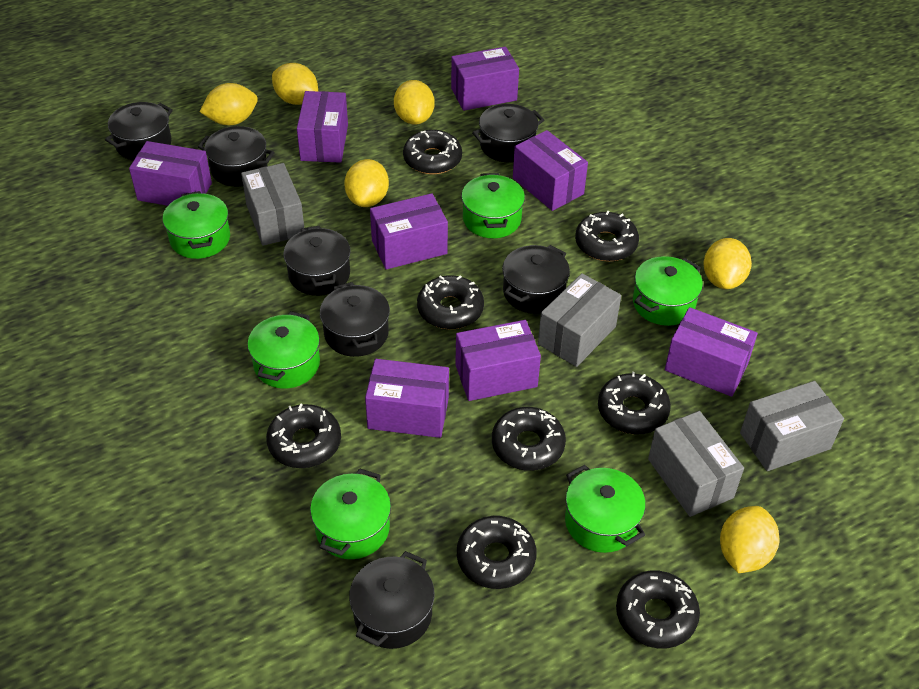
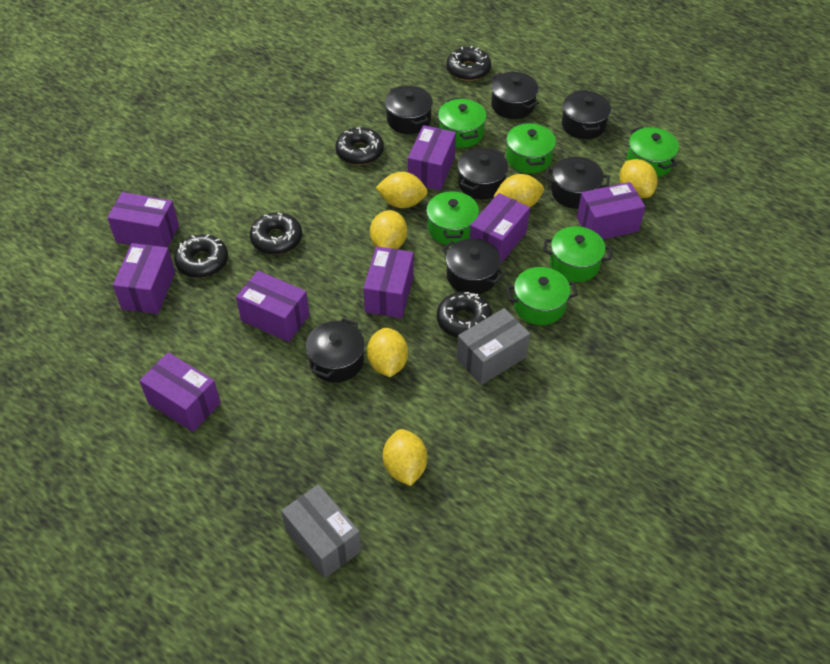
black donut: 8 -> 5
grey box: 4 -> 2

